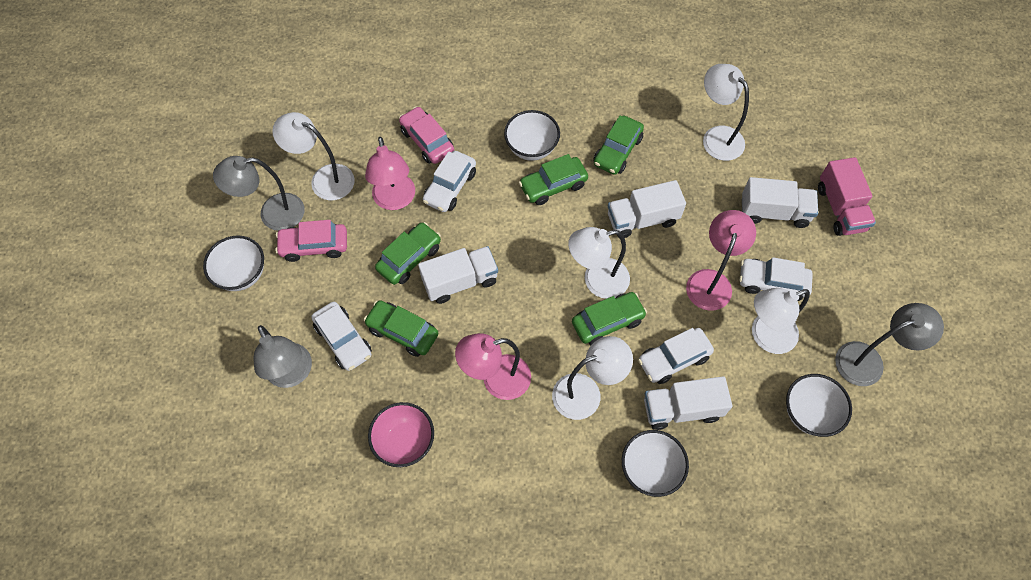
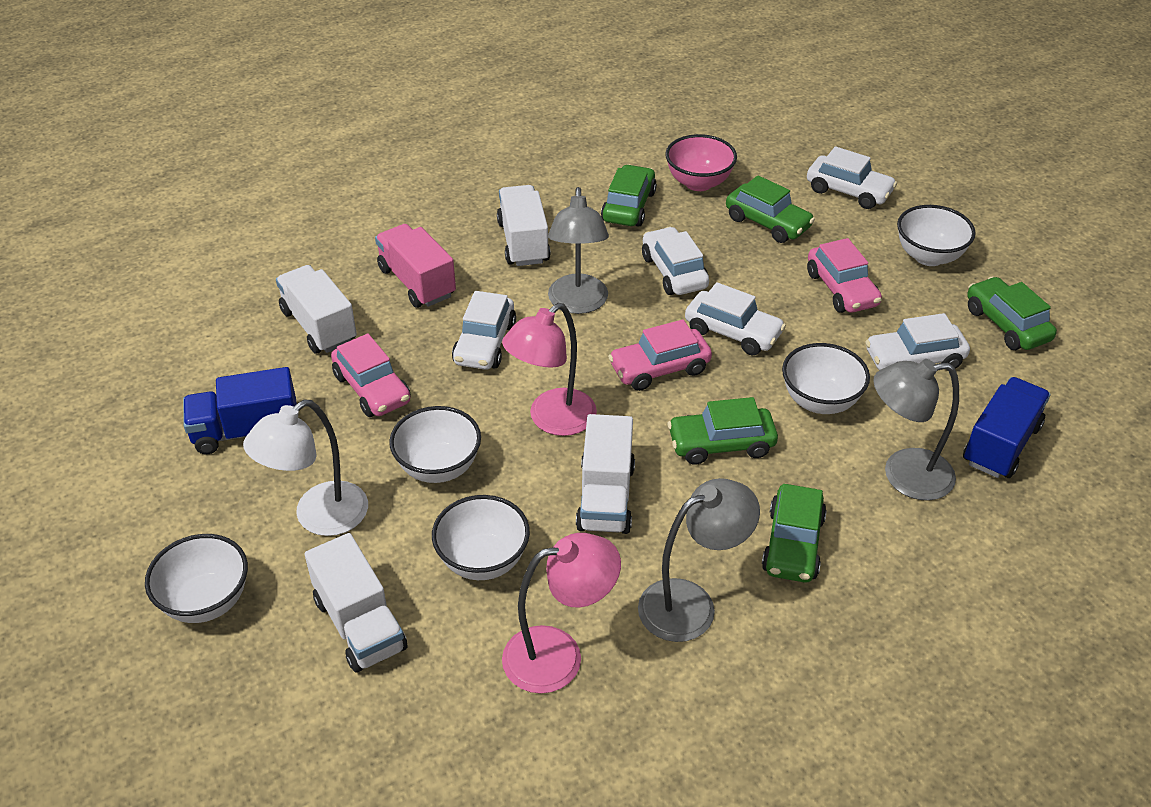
blue truck: 0 -> 2
pink car: 2 -> 3
pink lamp: 3 -> 2
white bowl: 4 -> 5
white car: 4 -> 5
white lamp: 5 -> 1

